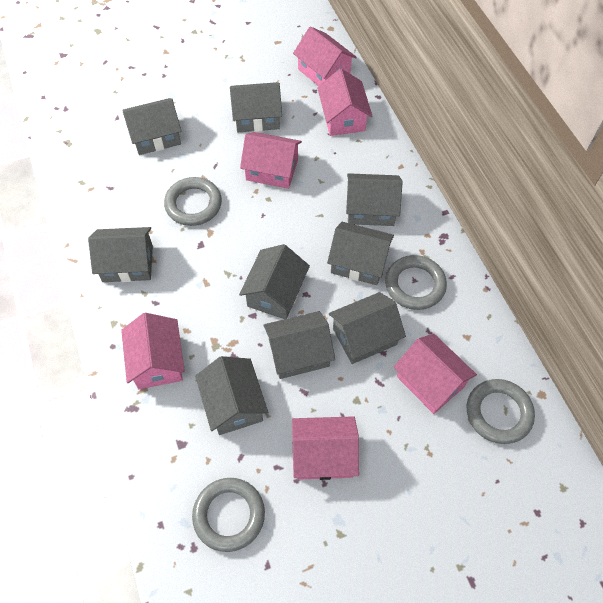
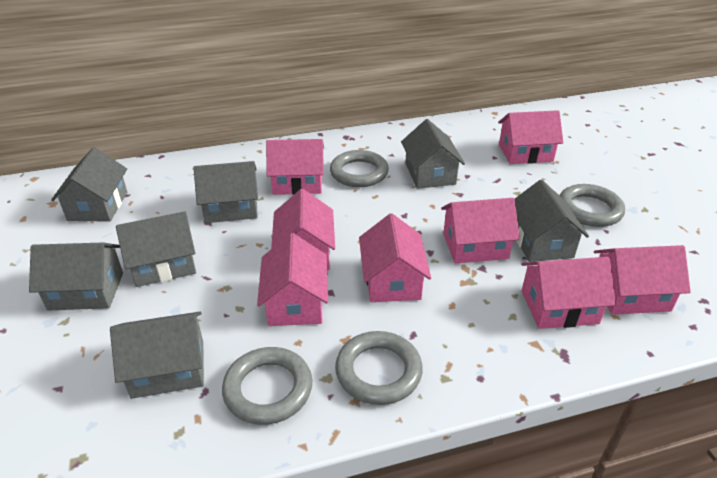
grey house: 9 -> 7
pink house: 6 -> 8

